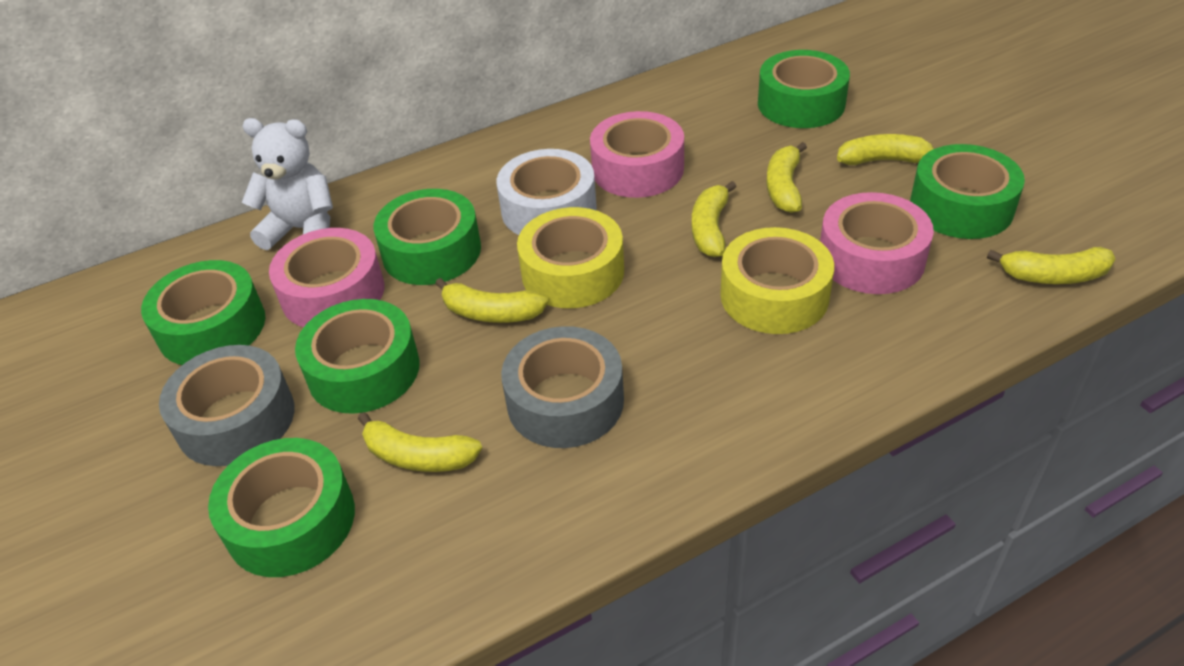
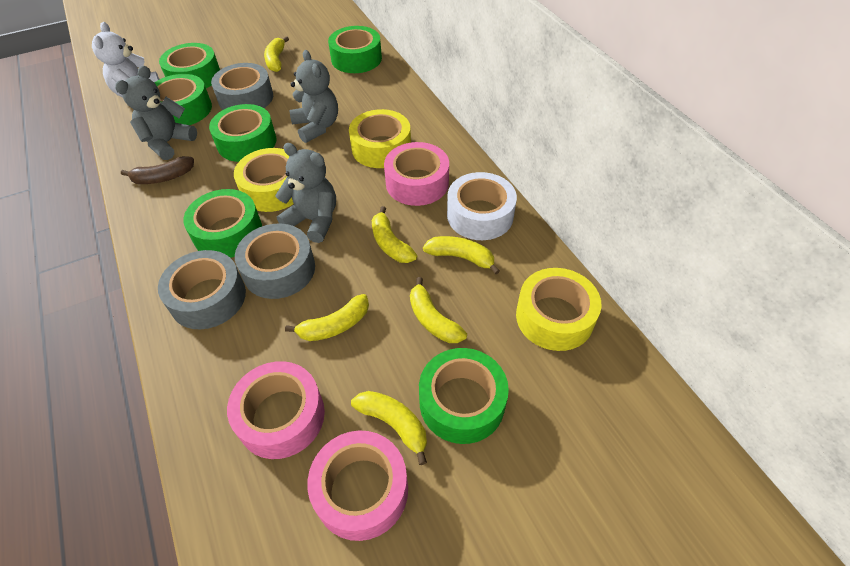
brown banana: 0 -> 1
grey tape: 2 -> 3
grey teddy bear: 0 -> 3
yellow tape: 2 -> 3

